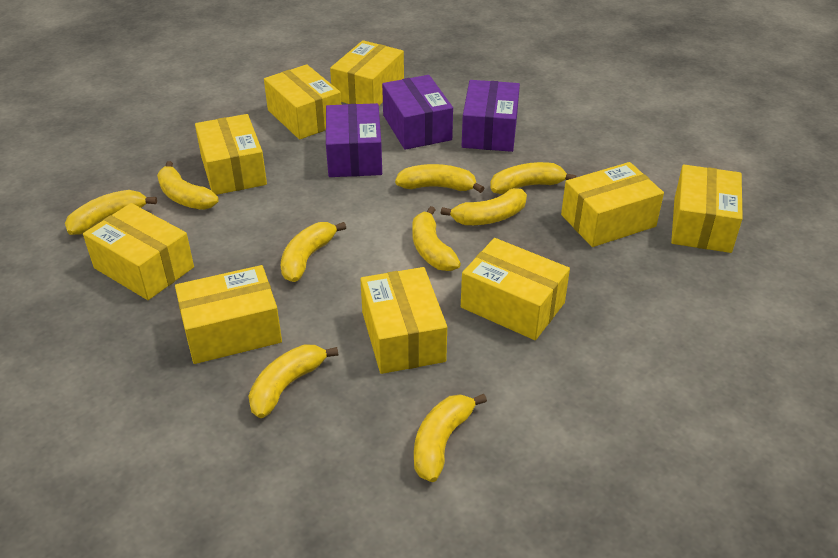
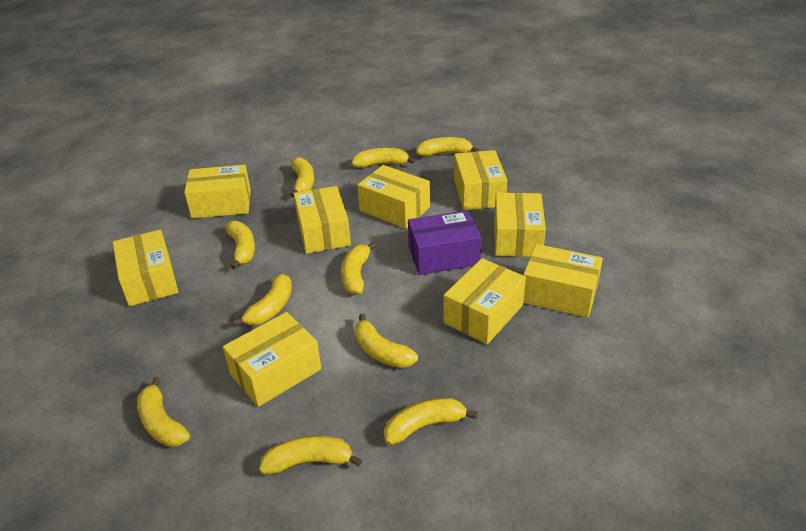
purple box: 3 -> 1
yellow banana: 9 -> 10

